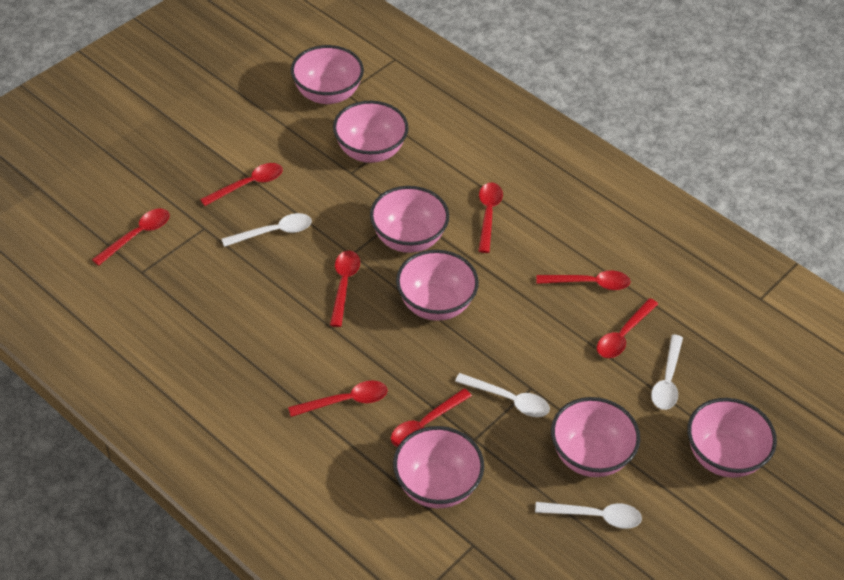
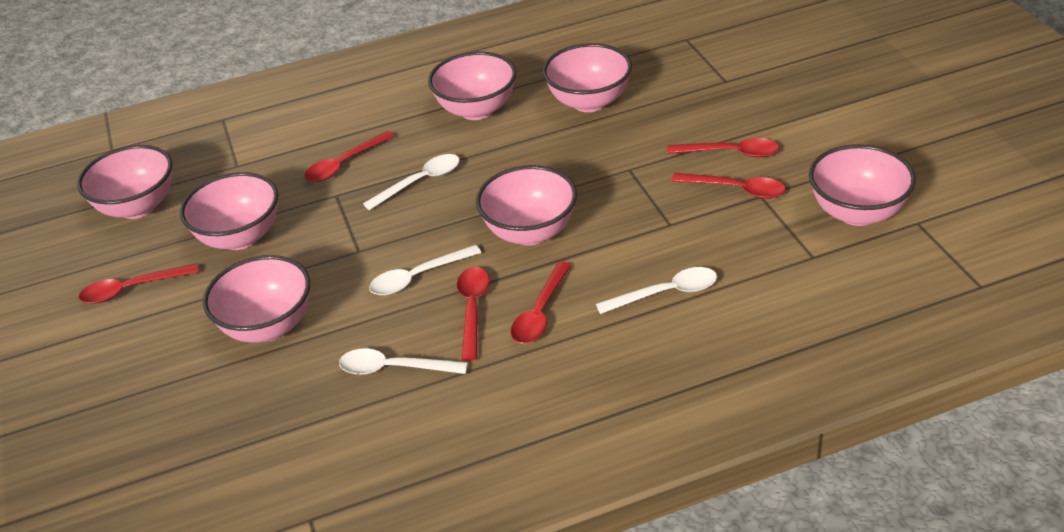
red spoon: 8 -> 6

